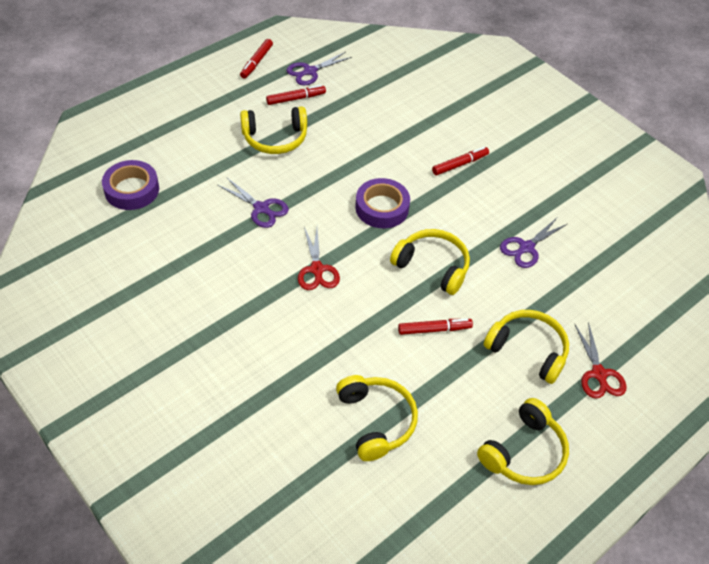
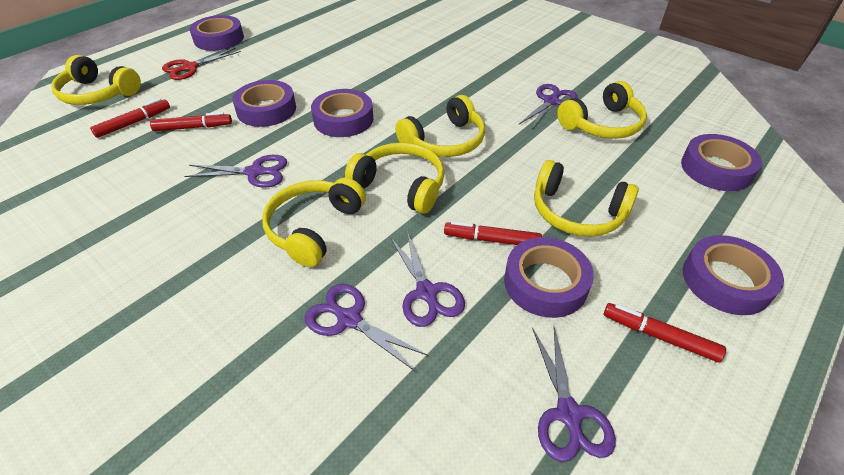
purple scissors: 3 -> 5
purple tape: 2 -> 6
red scissors: 2 -> 1
yellow headphones: 5 -> 6

